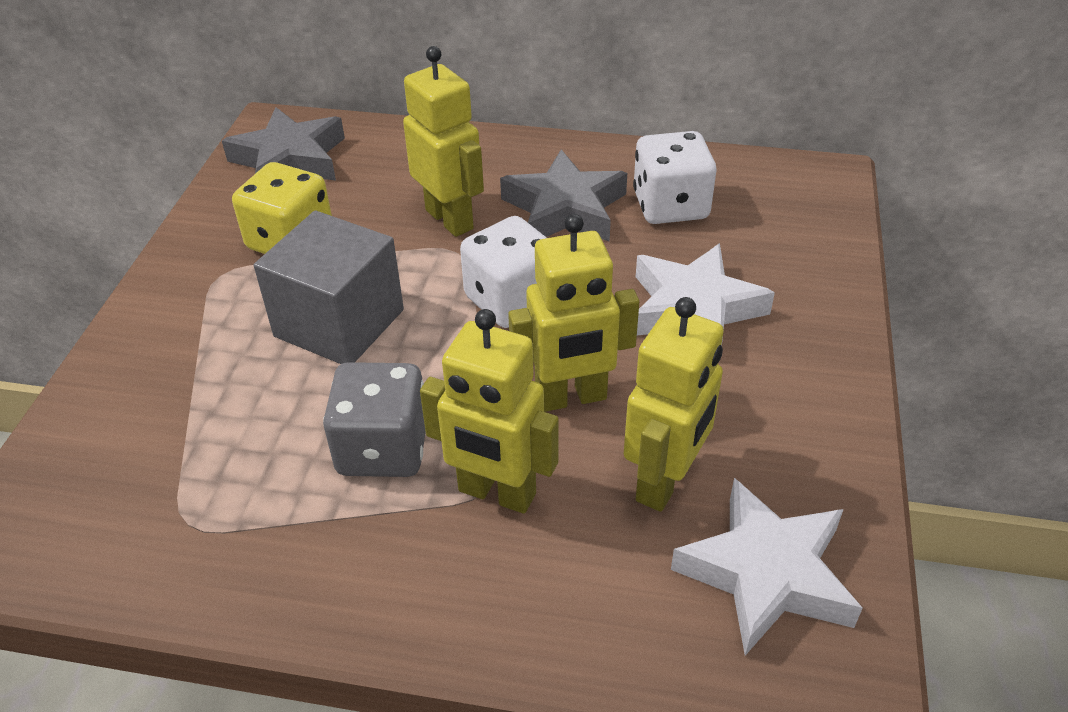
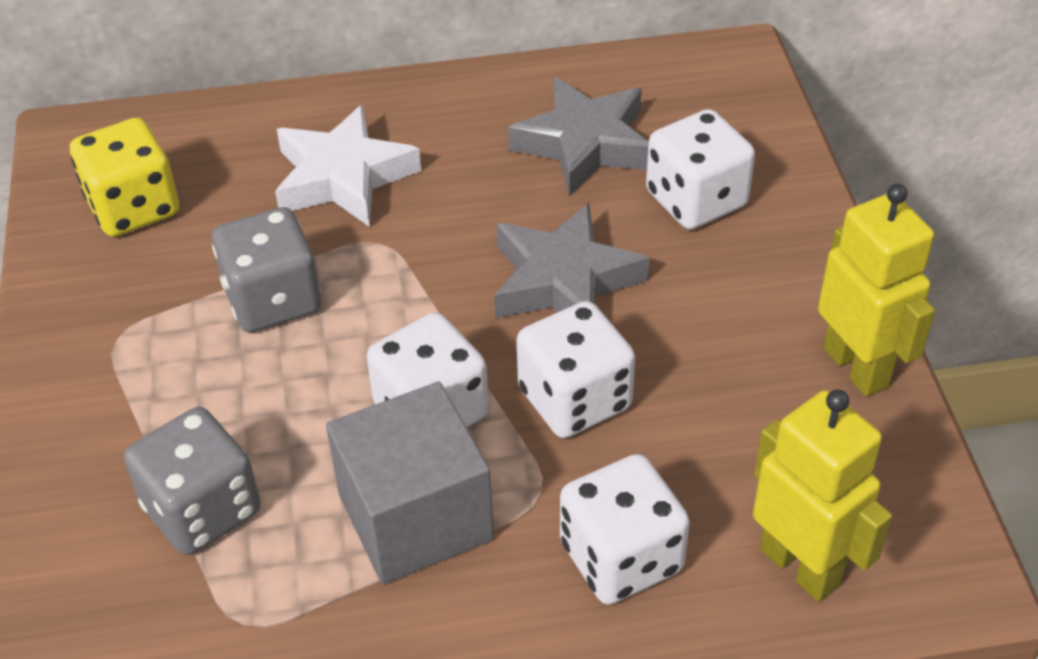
grey dice: 1 -> 2
white dice: 2 -> 4
white star: 2 -> 1
yellow robot: 4 -> 2

